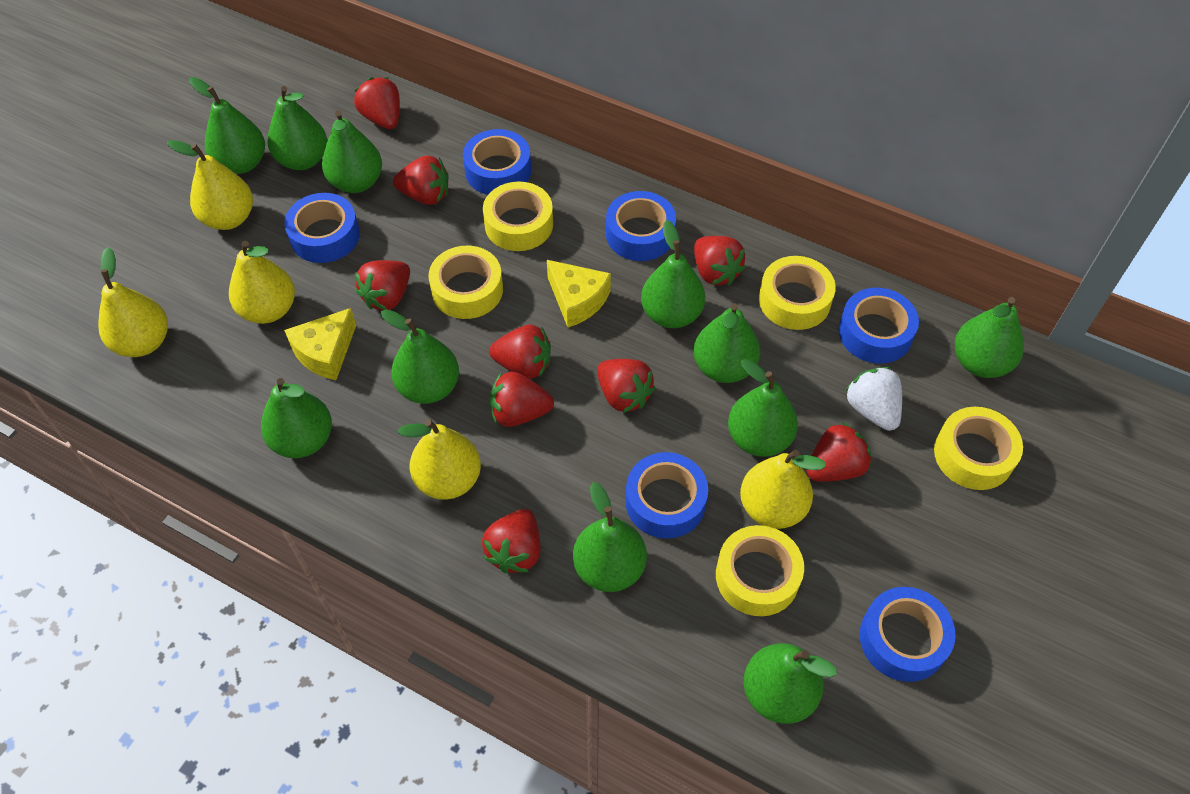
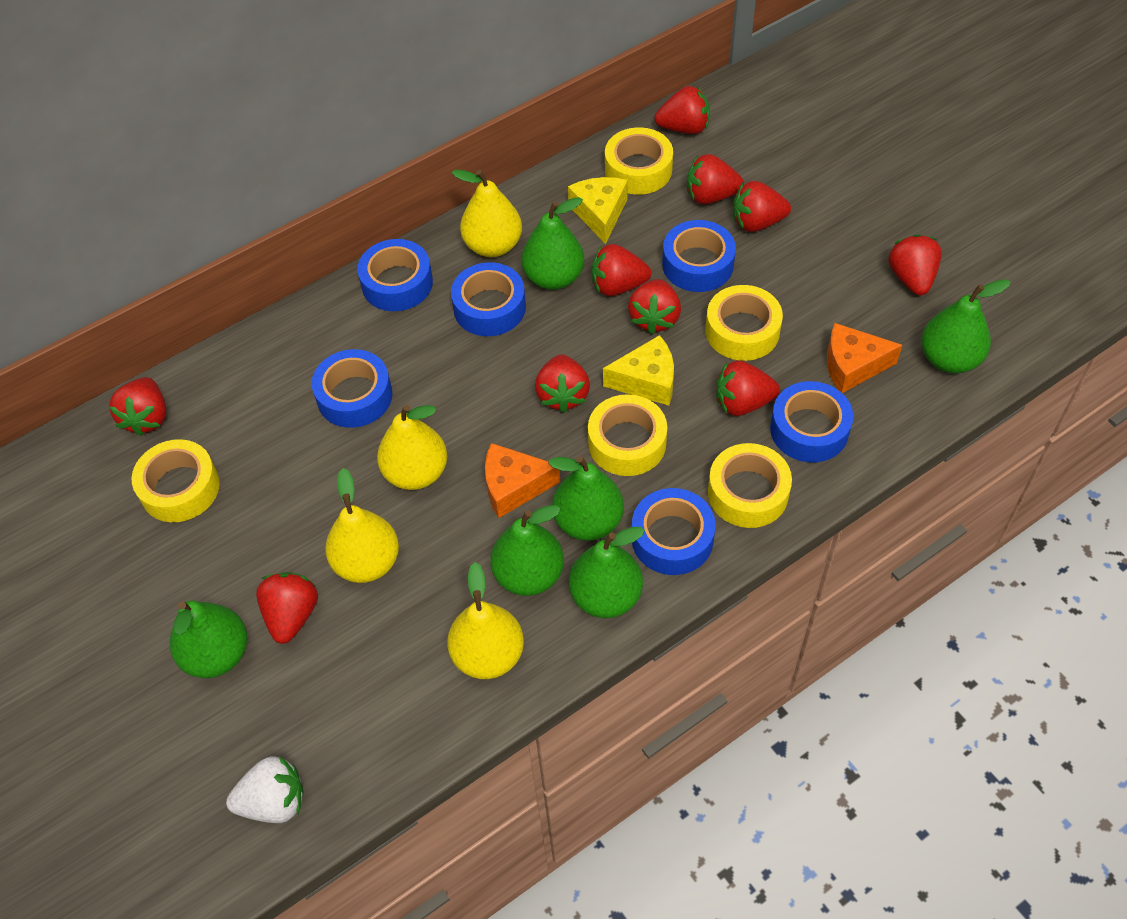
green pear: 11 -> 6
orange cheese: 0 -> 2
red strawberry: 9 -> 10
yellow pear: 5 -> 4

